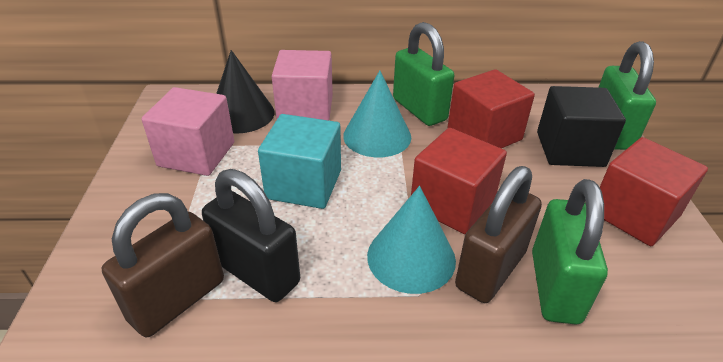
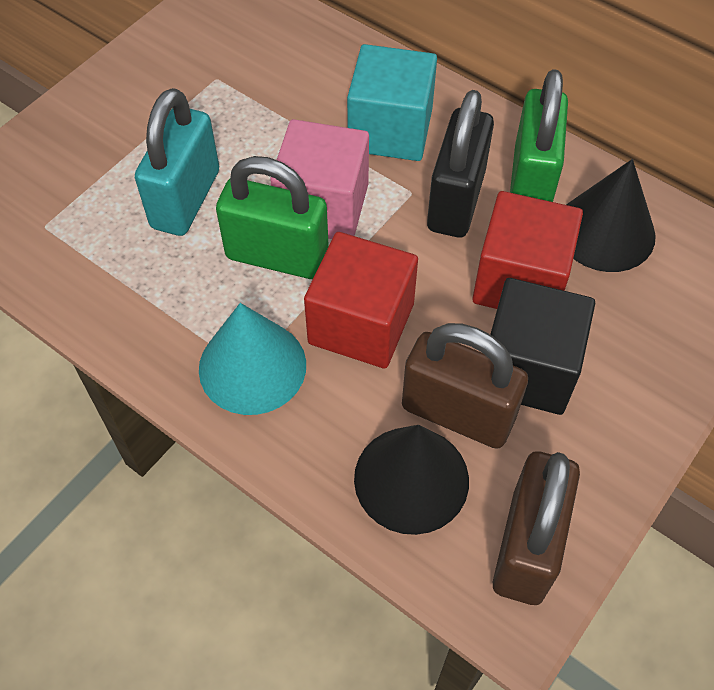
black cone: 1 -> 2
green padlock: 3 -> 2
pink cube: 2 -> 1
red cube: 3 -> 2
turquoise cone: 2 -> 1
turquoise padlock: 0 -> 1

